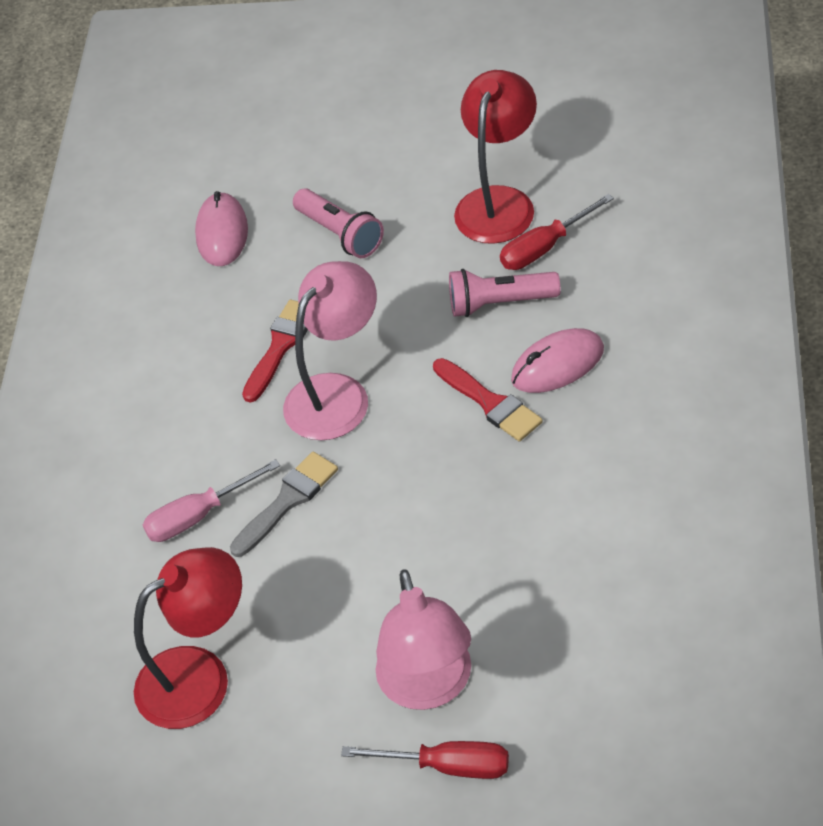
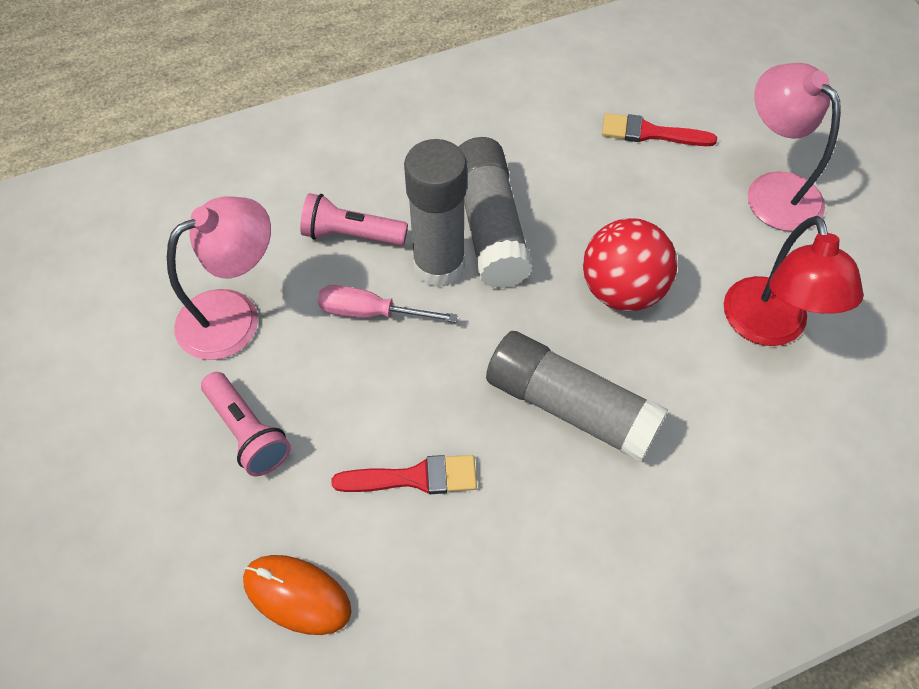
grey brush: 1 -> 0
grey glue stick: 0 -> 3
orange mouse: 0 -> 1
pink mouse: 2 -> 0
red ball: 0 -> 1
red lamp: 2 -> 1
red screwdriver: 2 -> 0

